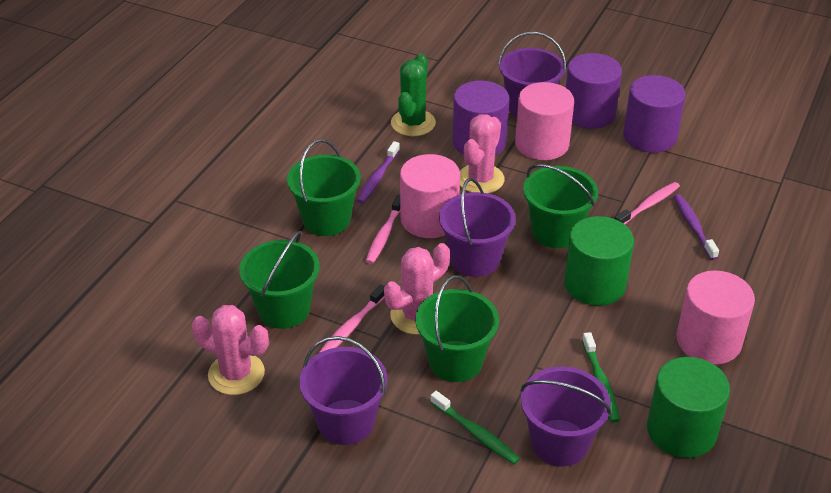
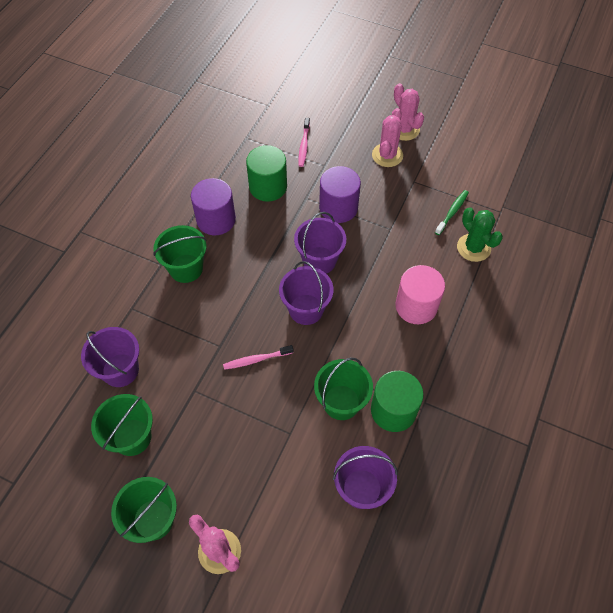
green toothbrush: 2 -> 1
pink cylinder: 3 -> 1
pink toothbrush: 3 -> 2
purple cylinder: 3 -> 2
purple toothbrush: 2 -> 0

